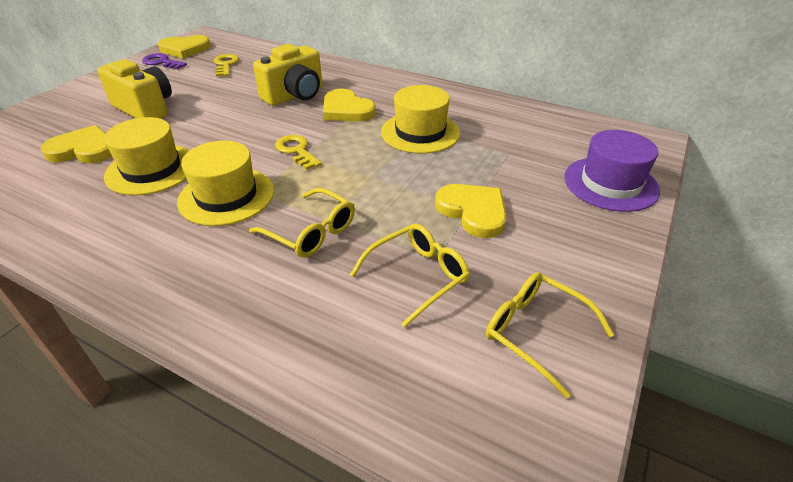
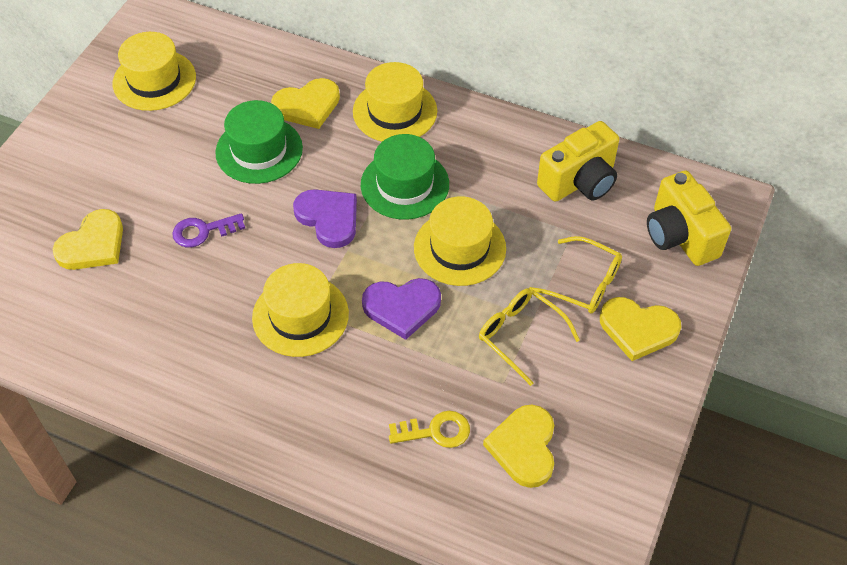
green hat: 0 -> 2
purple hat: 1 -> 0
purple heart: 0 -> 2
yellow glasses: 3 -> 2
yellow hat: 3 -> 4
yellow key: 2 -> 1

